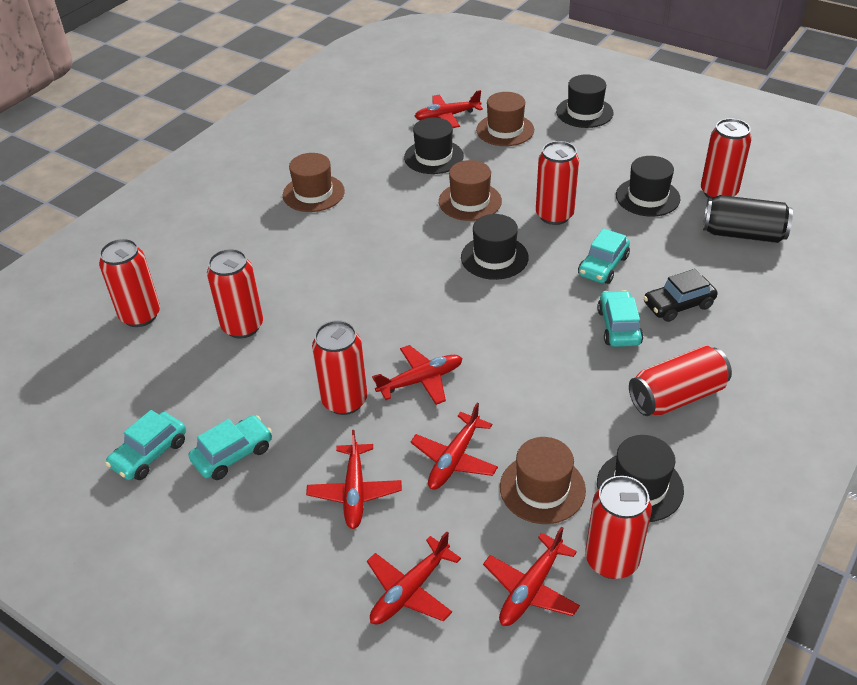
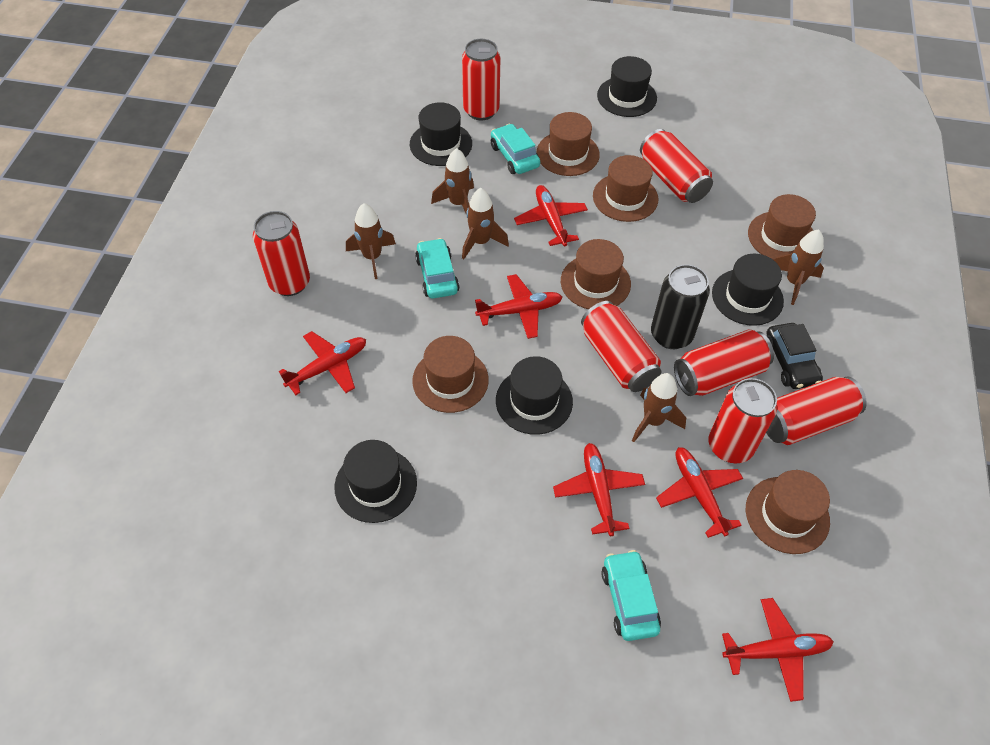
brown hat: 4 -> 6
brown rocket: 0 -> 5
turquoise car: 4 -> 3

